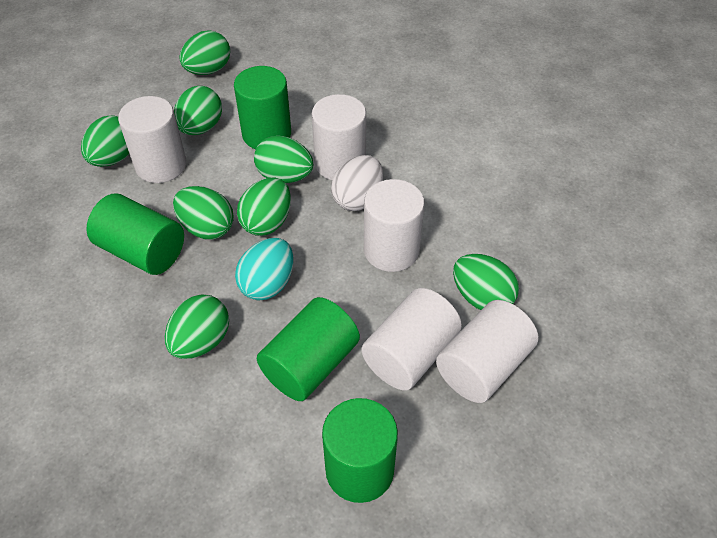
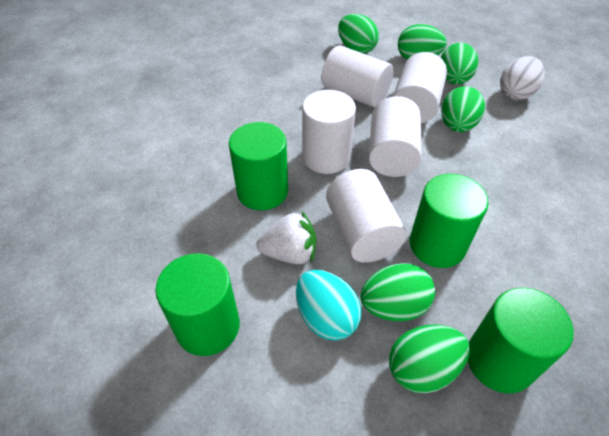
green egg: 8 -> 6
white strawberry: 0 -> 1

